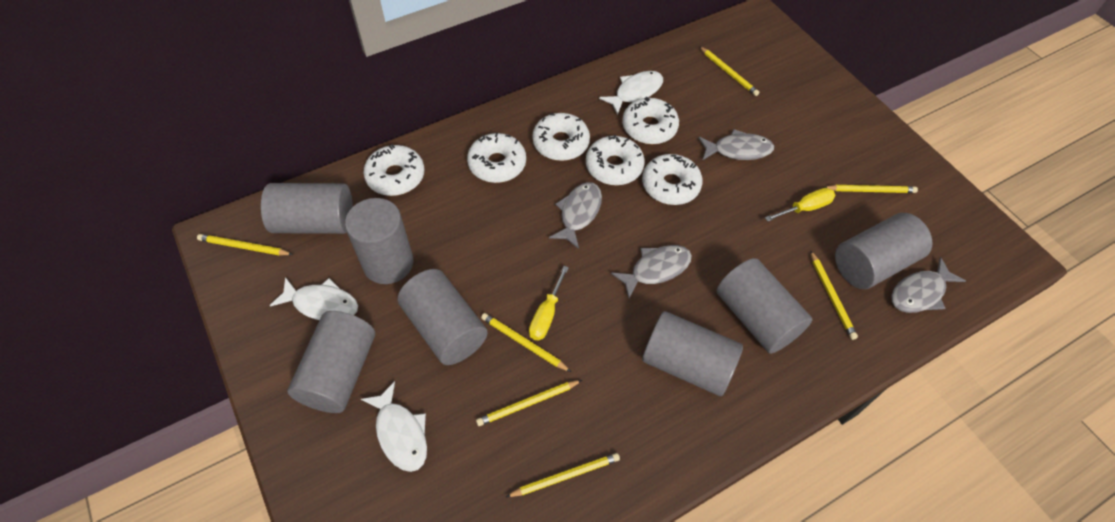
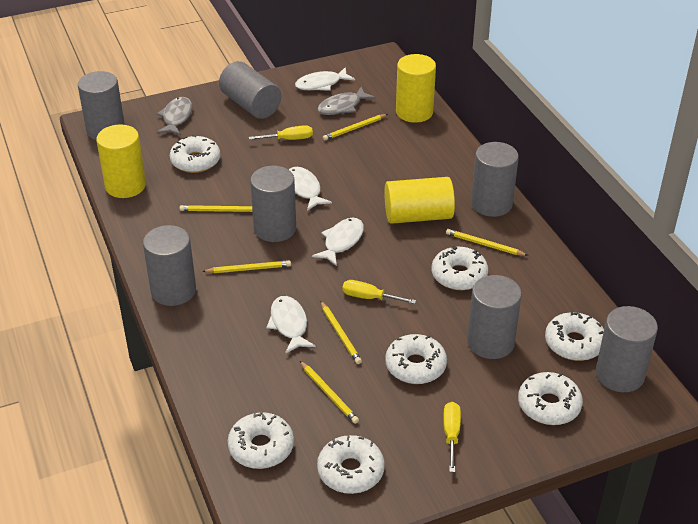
grey fish: 4 -> 2
white donut: 6 -> 7
white fish: 3 -> 4
yellow cylinder: 0 -> 3
yellow pencil: 7 -> 6
yellow screwdriver: 2 -> 3

